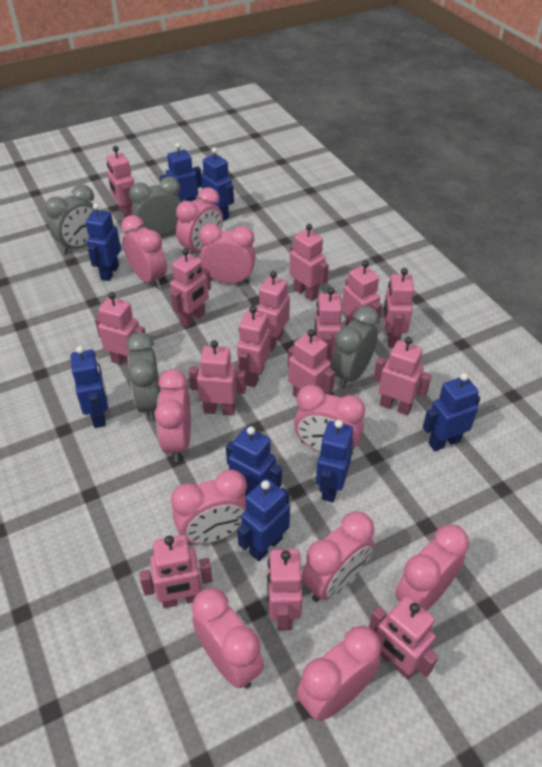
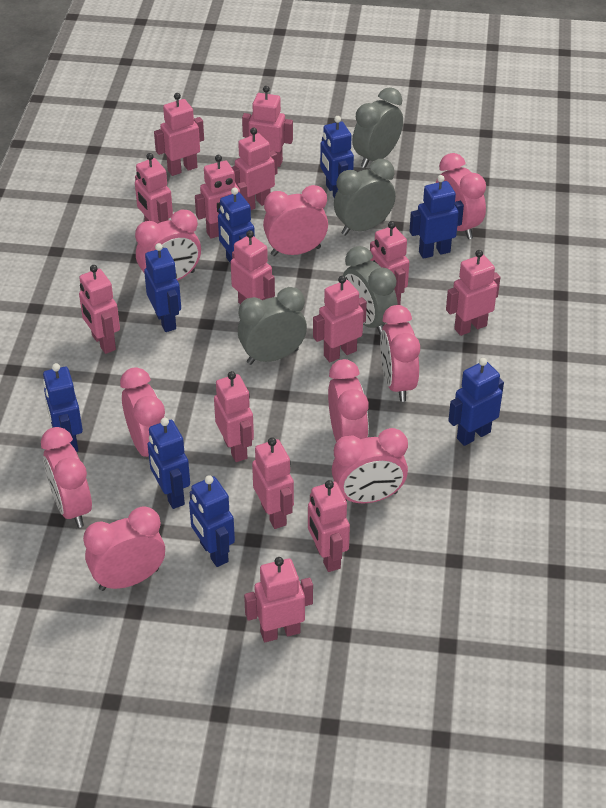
pink clock: 10 -> 9
pink robot: 15 -> 14

